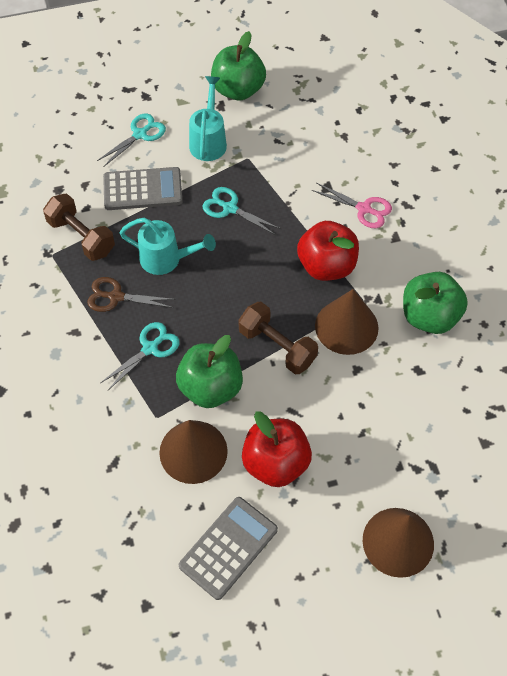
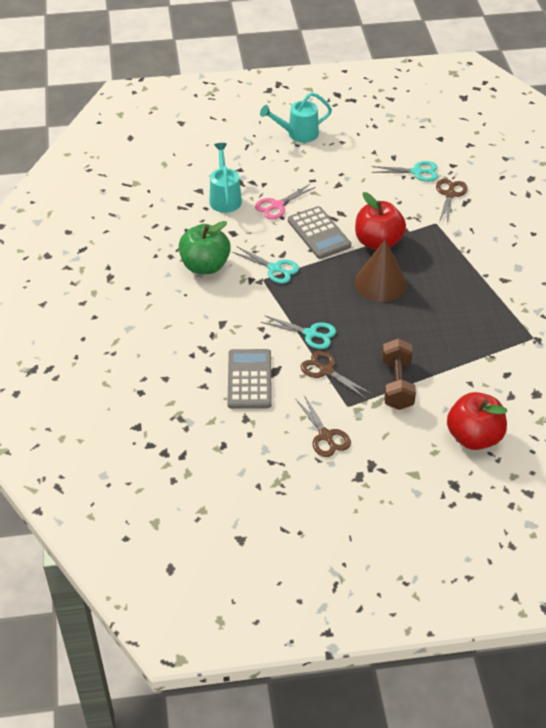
brown cone: 3 -> 1
brown dumbbell: 2 -> 1
brown scissors: 1 -> 3
green apple: 3 -> 1

